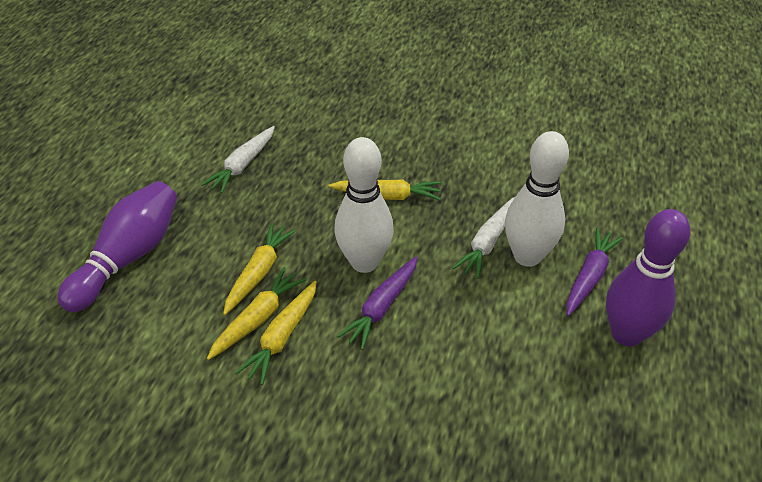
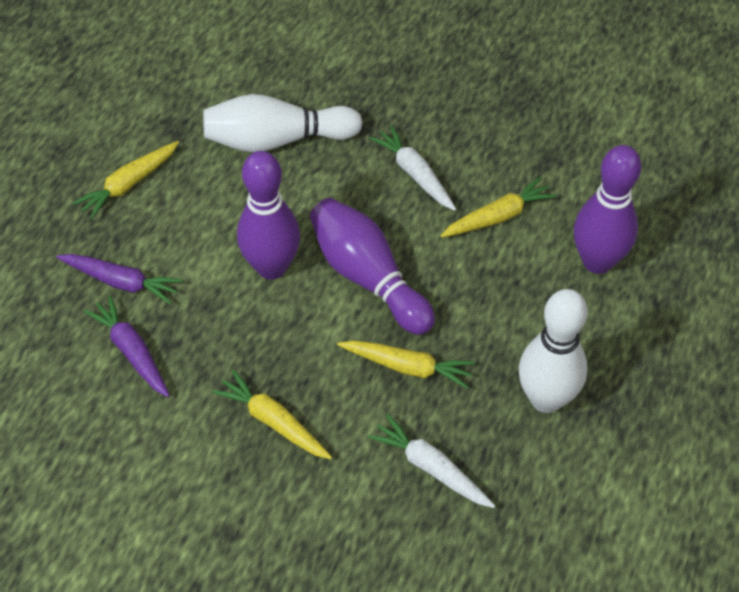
purple bowling pin: 2 -> 3

